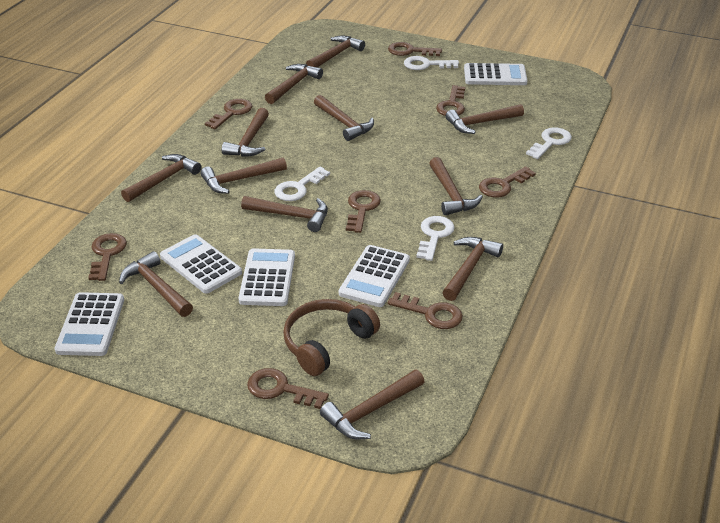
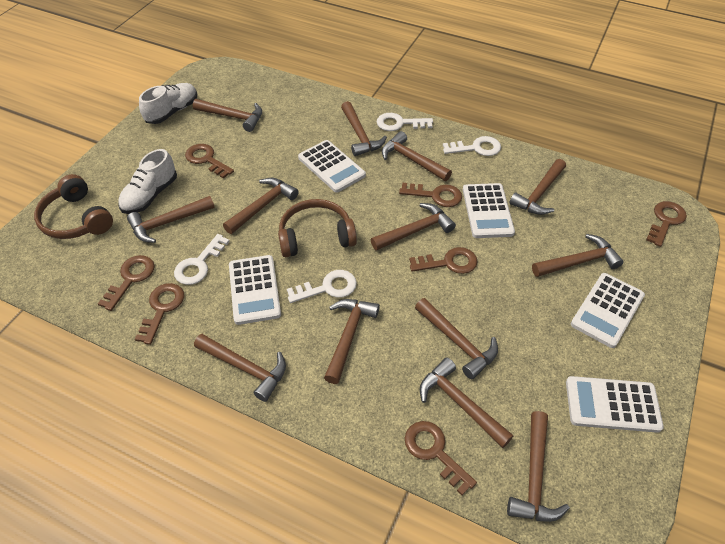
brown hammer: 12 -> 13
brown headphones: 1 -> 2
brown key: 8 -> 7
white shoe: 0 -> 2

